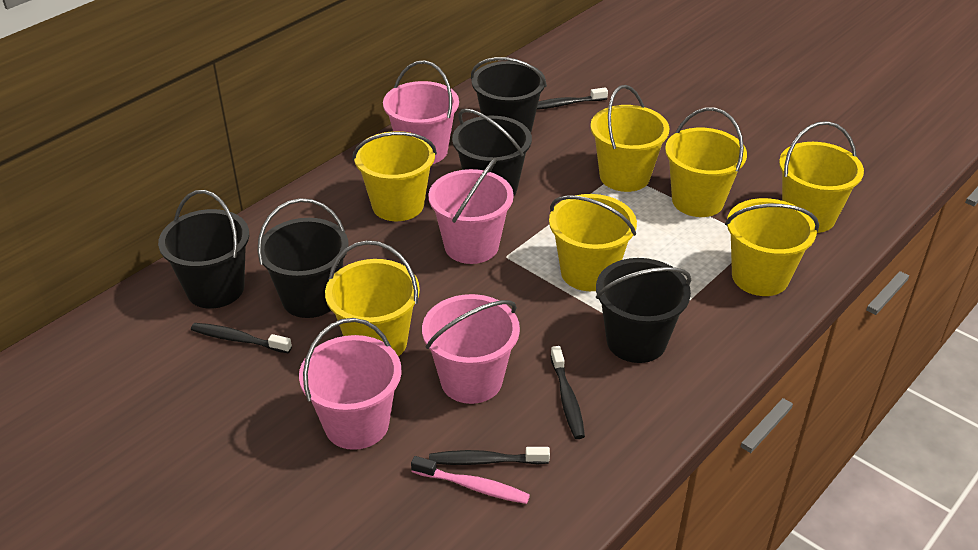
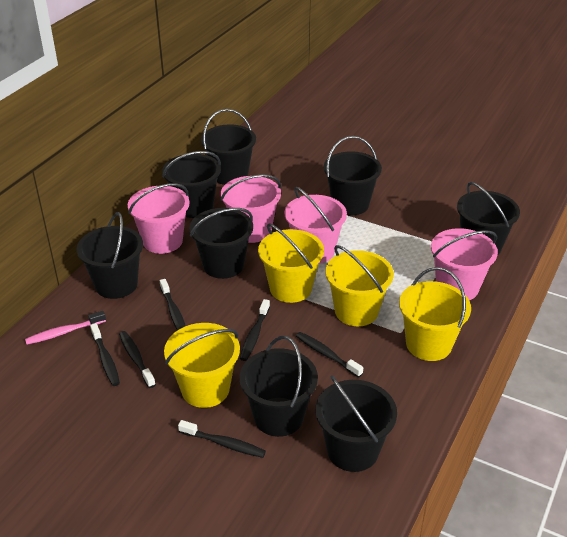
black bucket: 5 -> 8
black toothbrush: 4 -> 6
yellow bucket: 7 -> 4

